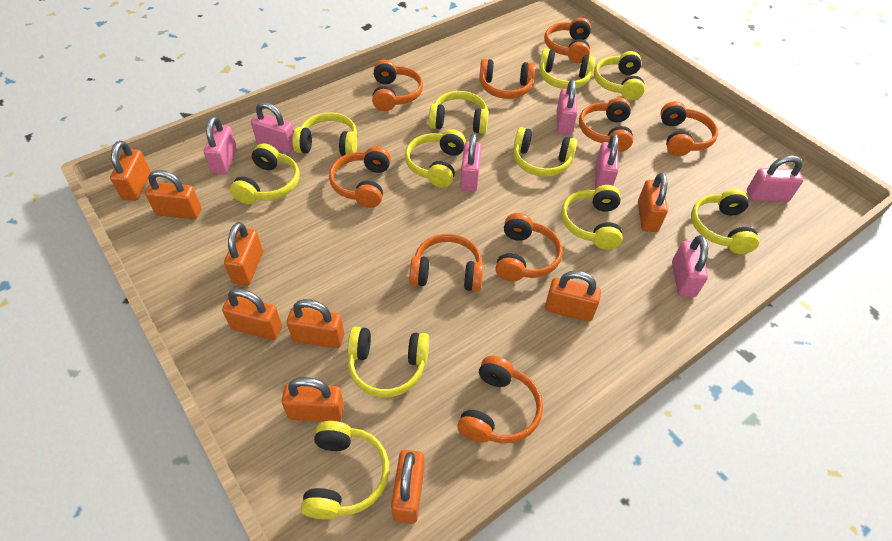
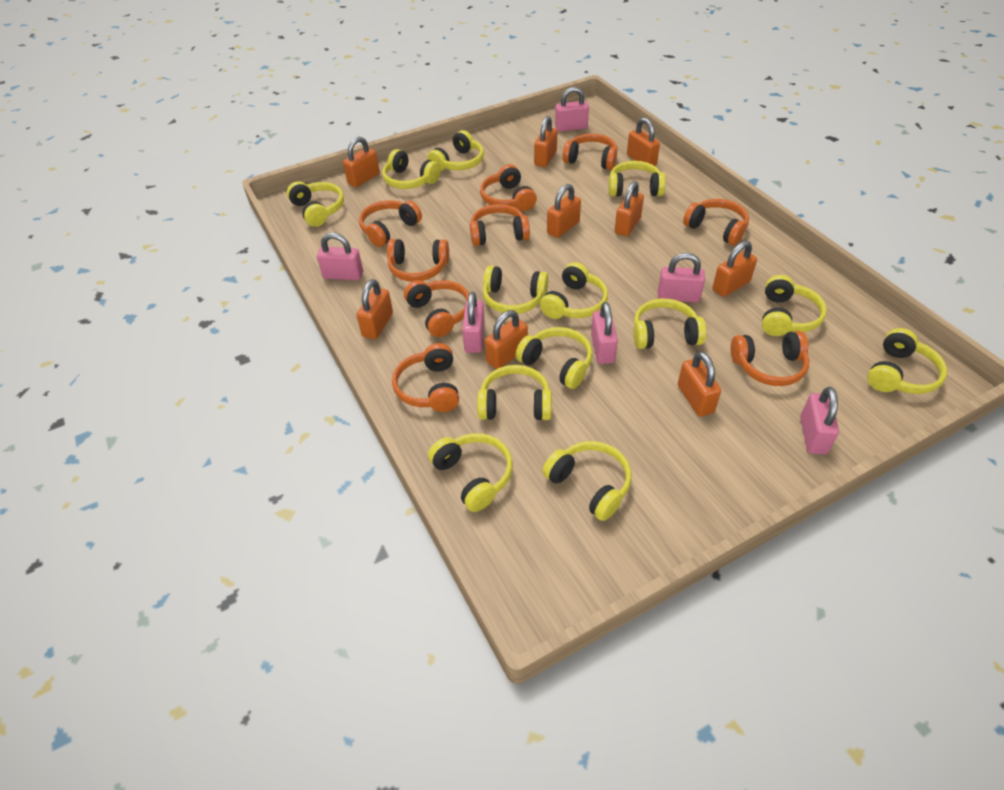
pink padlock: 7 -> 6
yellow headphones: 11 -> 13

